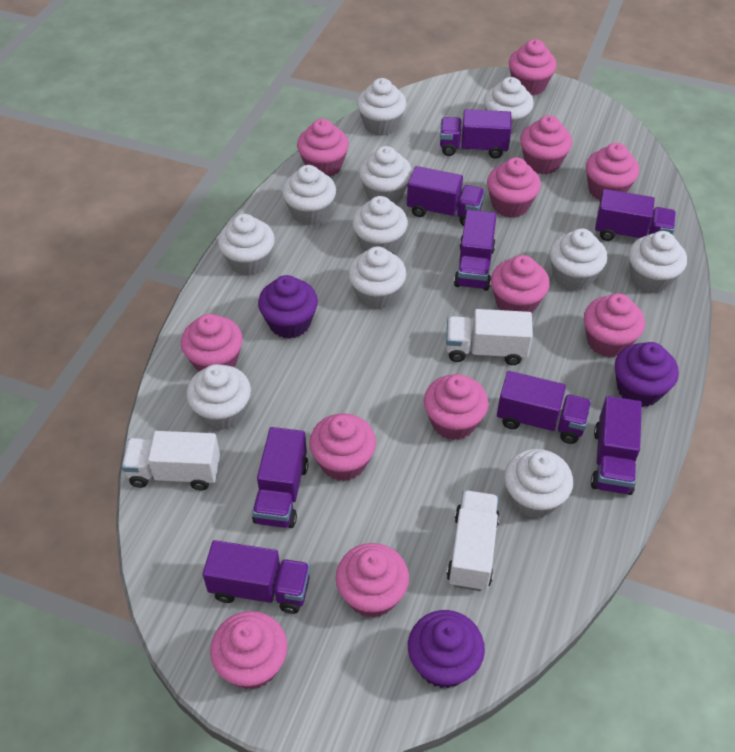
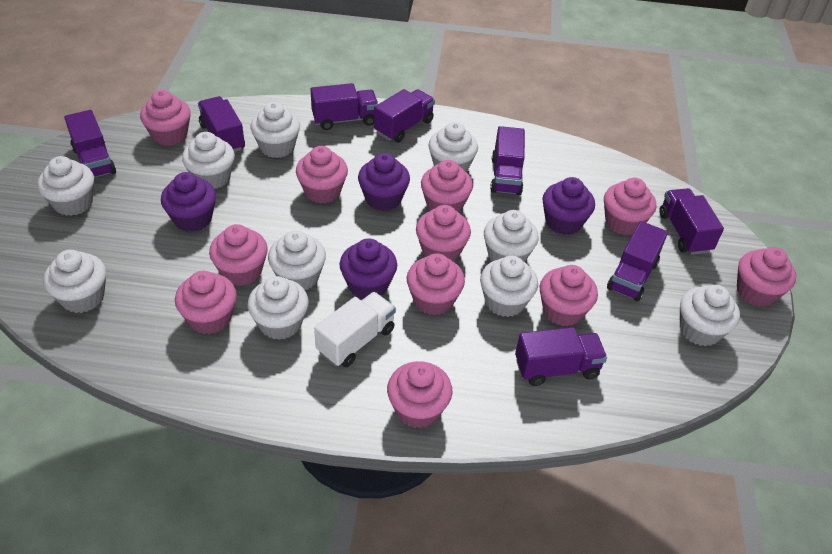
pink cupcake: 12 -> 11
purple cupcake: 3 -> 4
white cupcake: 11 -> 10
white truck: 3 -> 1

